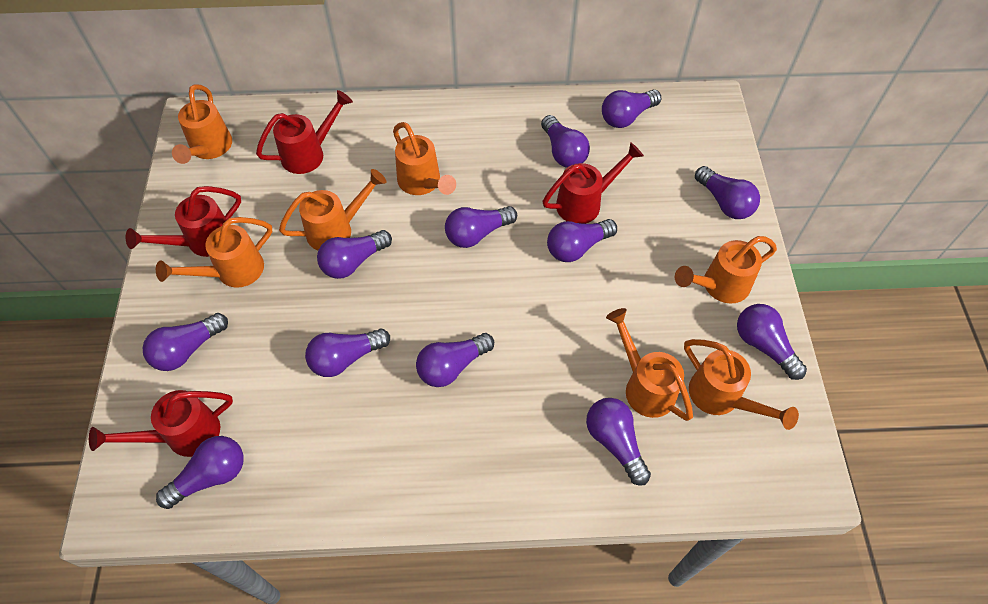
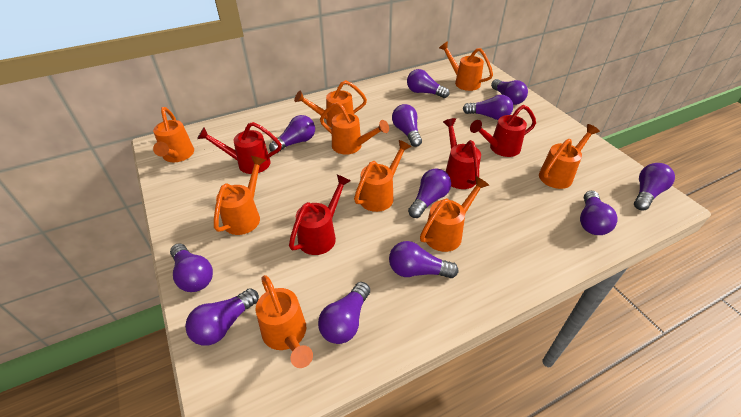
orange watering can: 7 -> 9

